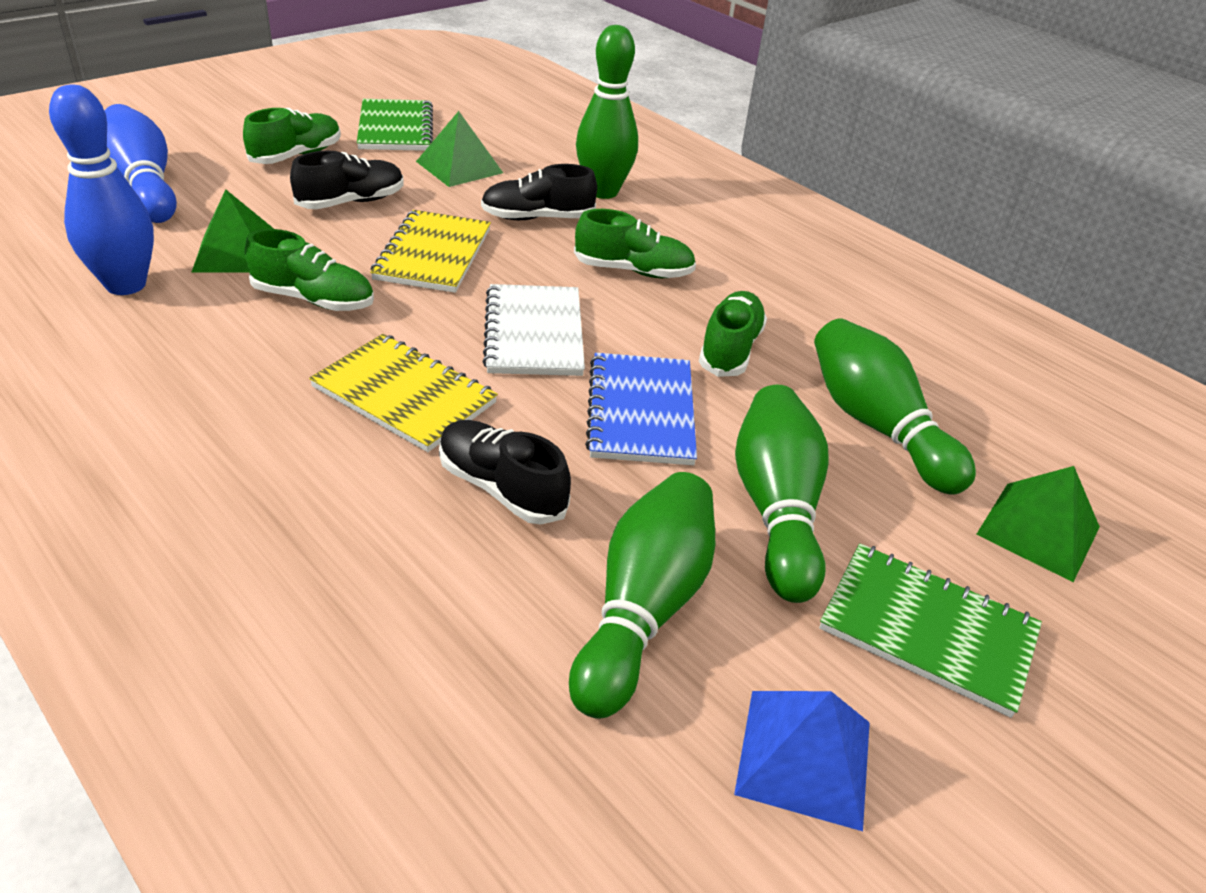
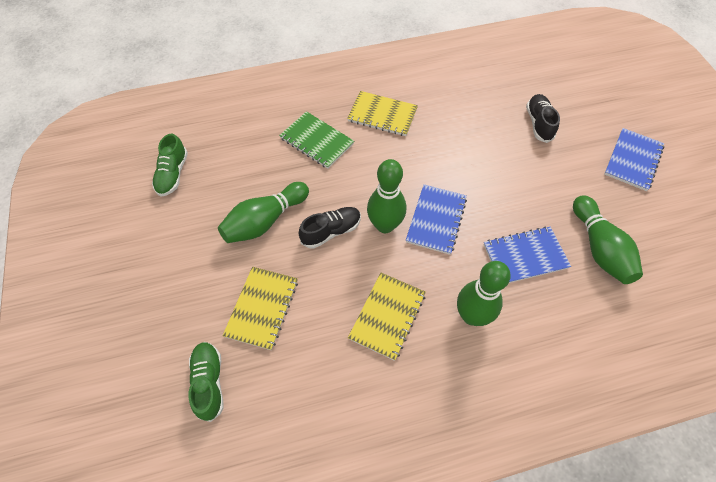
black shoe: 3 -> 2
blue bowling pin: 2 -> 0
blue notebook: 1 -> 3
blue pyramid: 1 -> 0
green notebook: 2 -> 1
green pyramid: 3 -> 0
green shoe: 4 -> 2
white notebook: 1 -> 0
yellow notebook: 2 -> 3

